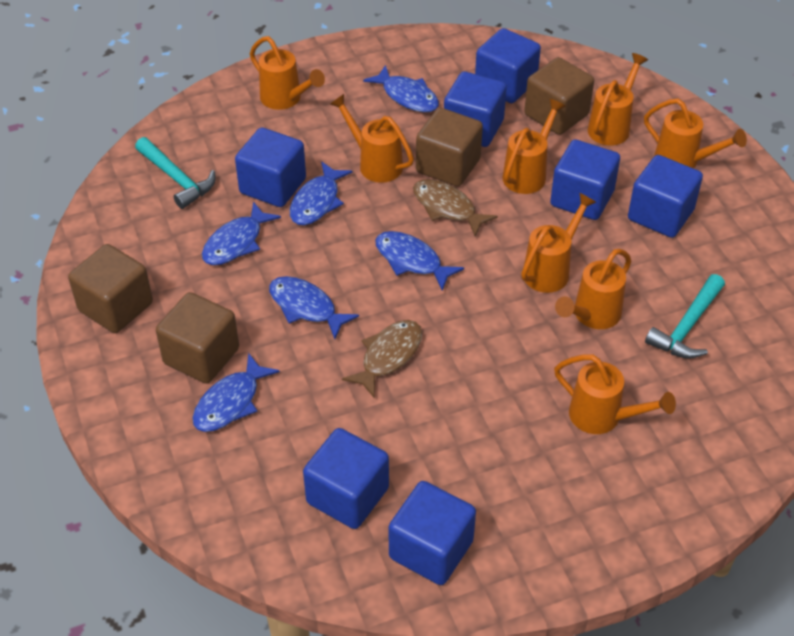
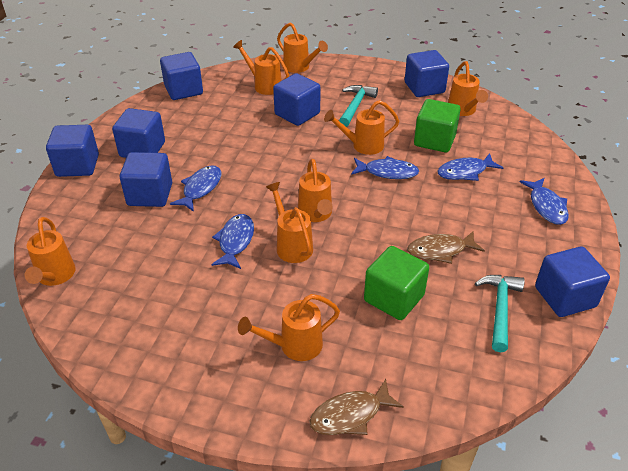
blue fish: 6 -> 5
brown cube: 4 -> 0
green cube: 0 -> 2

